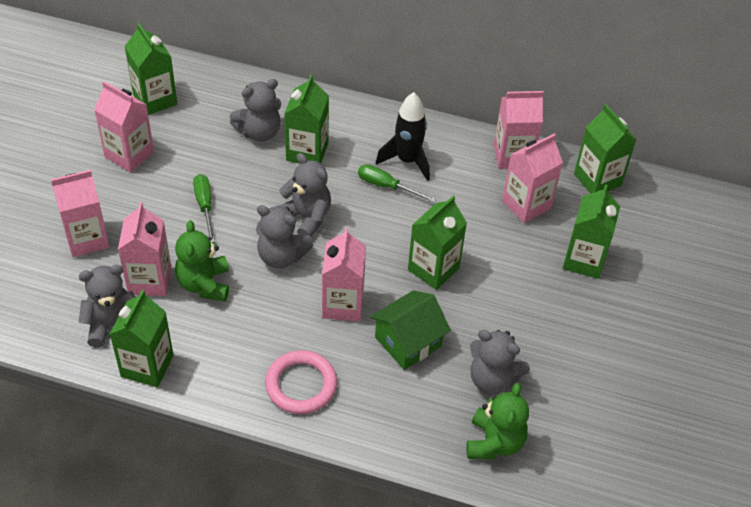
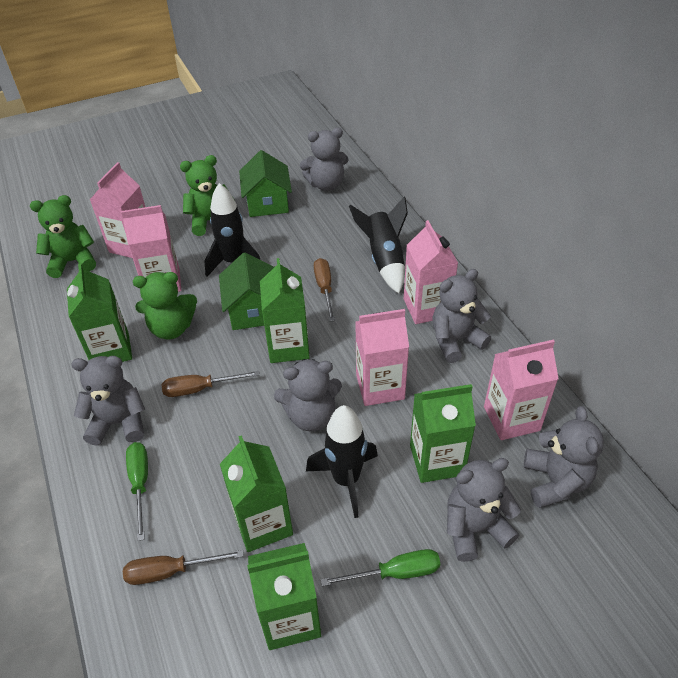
black rocket: 1 -> 3
brown screwdriver: 0 -> 3
green carton: 6 -> 5
green house: 1 -> 2
green teddy bear: 2 -> 3
grey teddy bear: 5 -> 6
pink carton: 6 -> 5
pink ring: 1 -> 0

